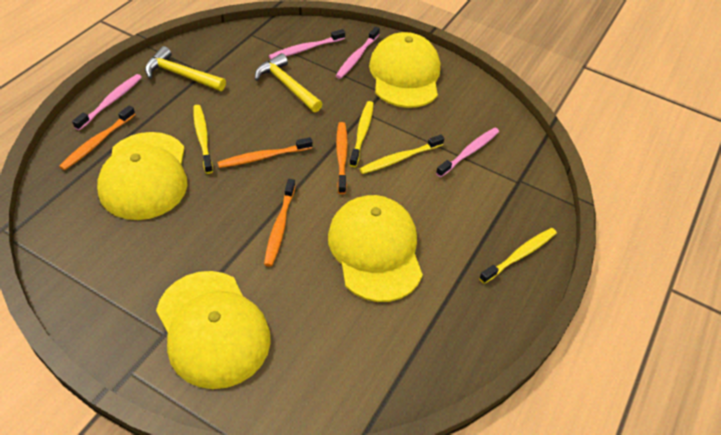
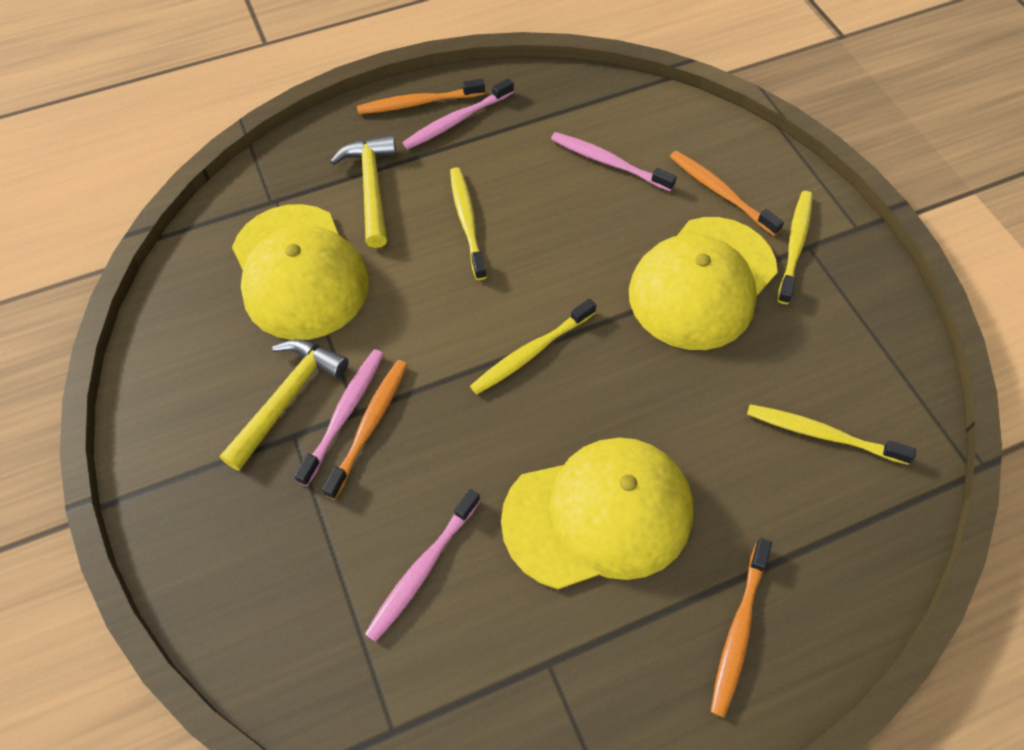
yellow cap: 4 -> 3

